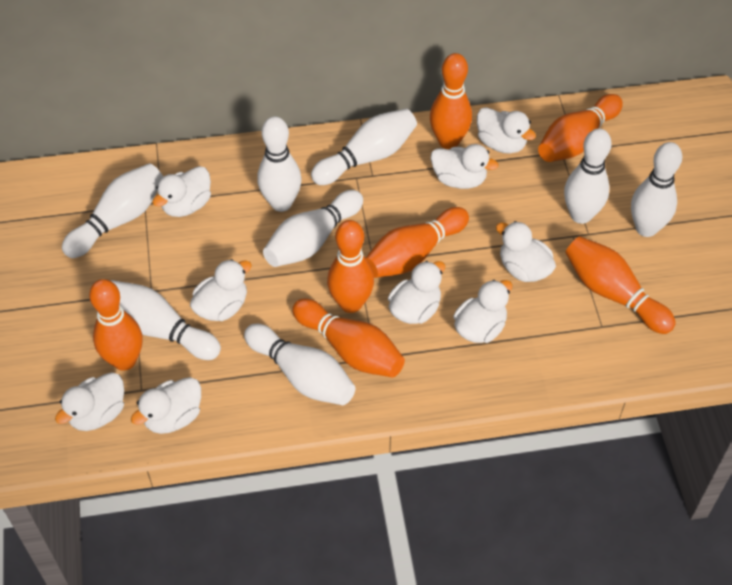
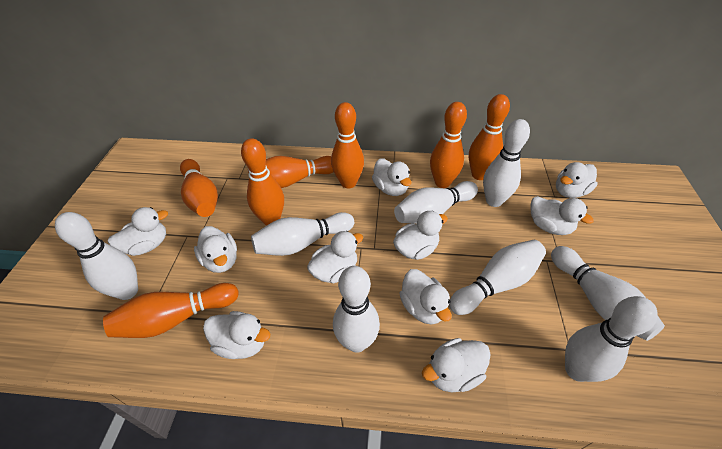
white duck: 9 -> 10

